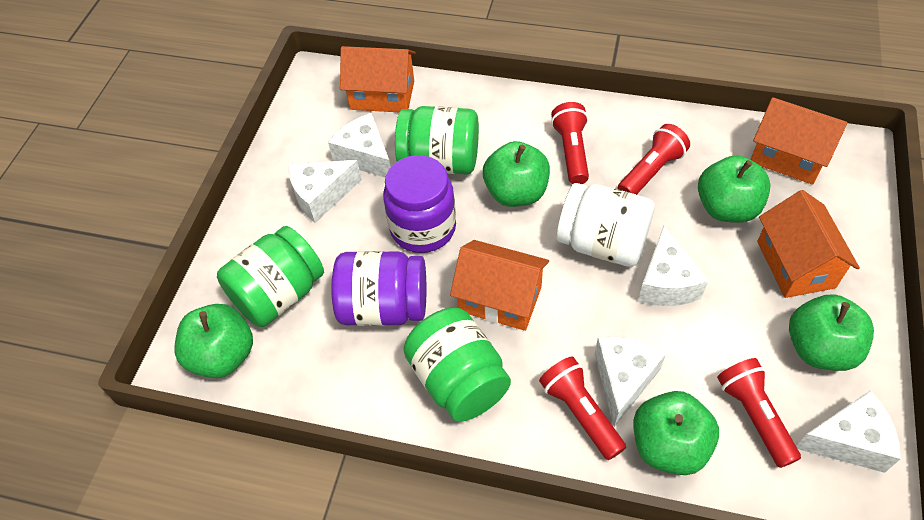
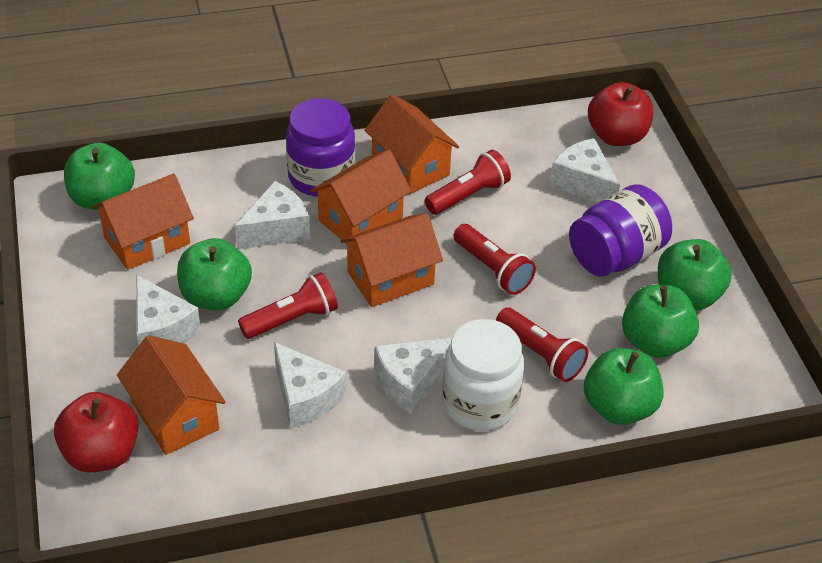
green jar: 3 -> 0
orange house: 4 -> 5
red apple: 0 -> 2

